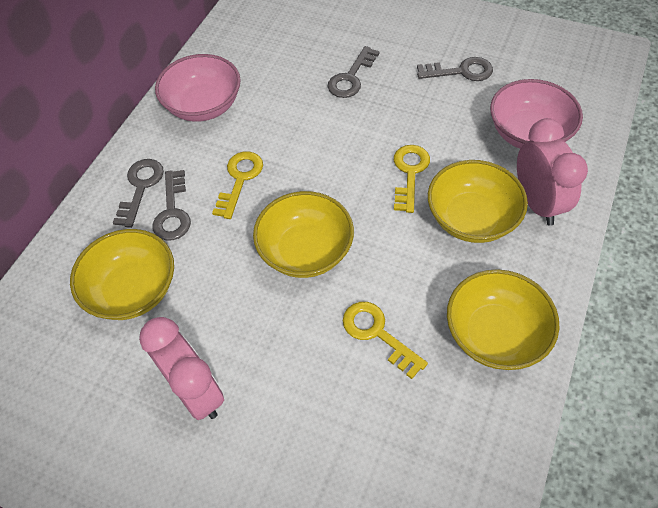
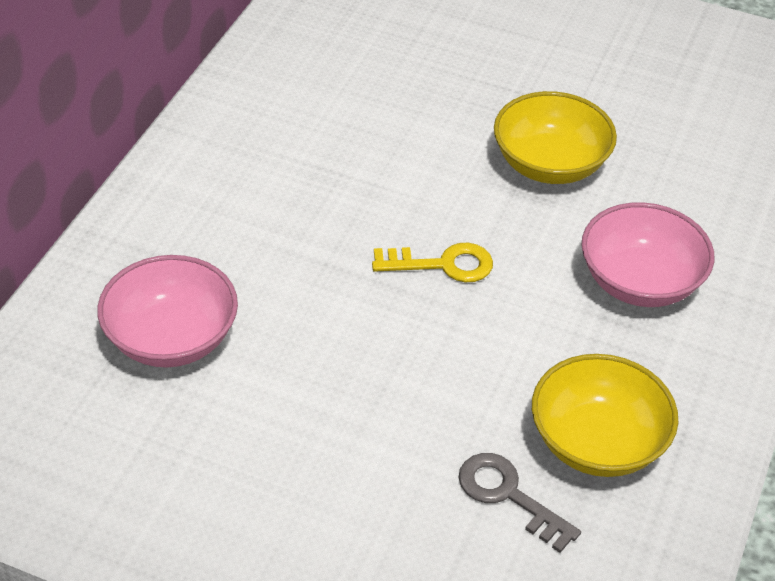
grey key: 4 -> 1
pink clock: 2 -> 0
yellow bowl: 4 -> 2
yellow key: 3 -> 1

